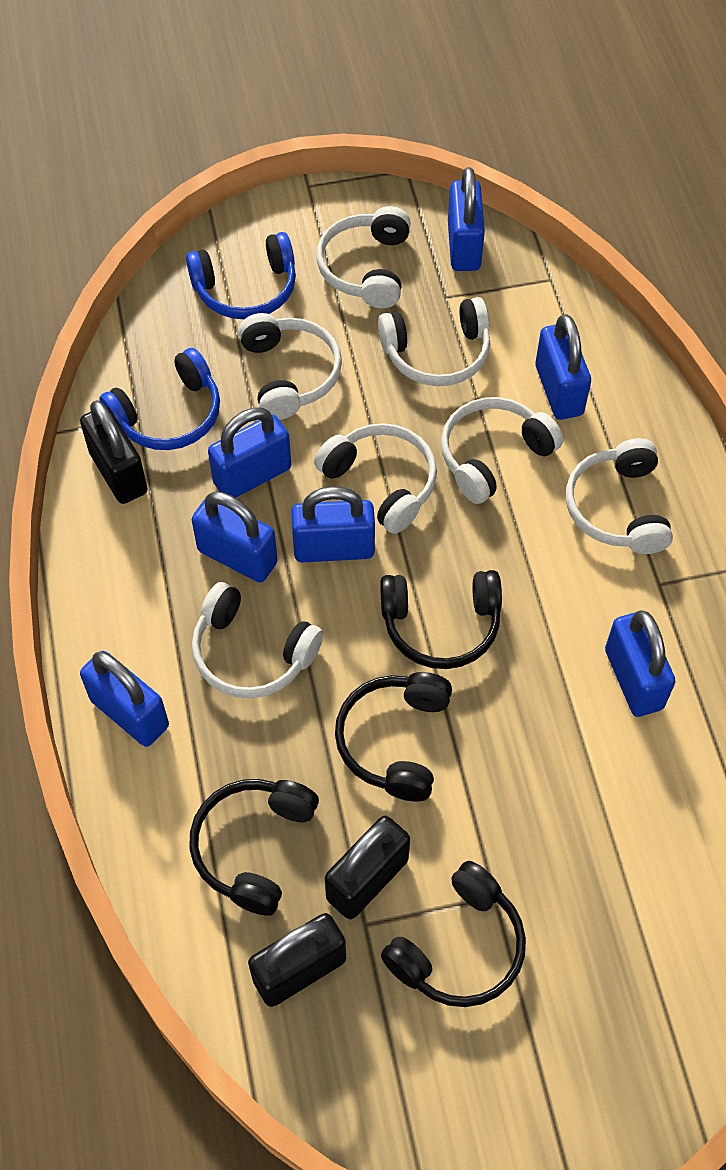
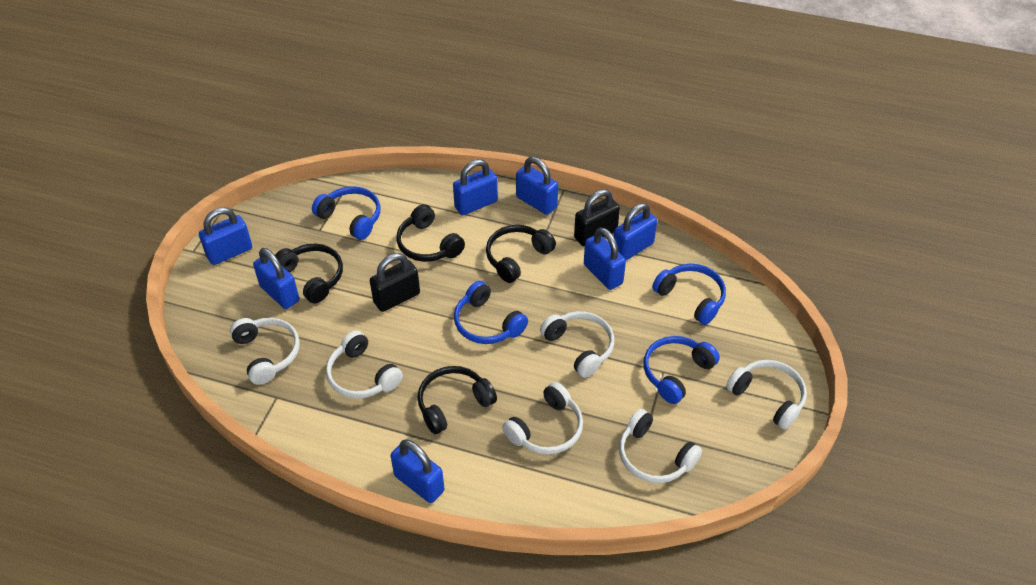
black padlock: 3 -> 2
blue headphones: 2 -> 4
white headphones: 7 -> 6

